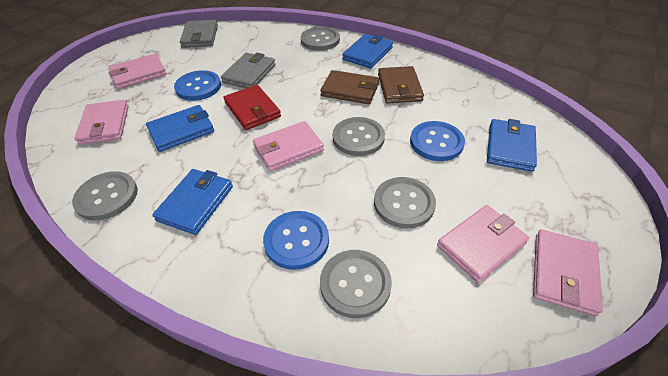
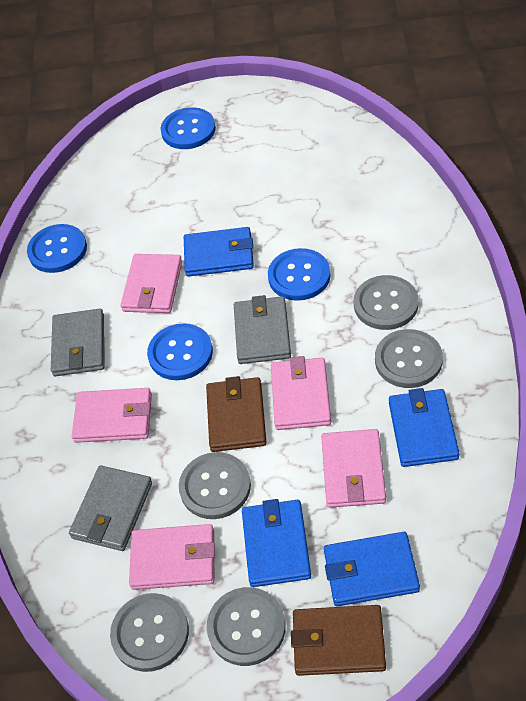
blue button: 3 -> 4
grey wallet: 2 -> 3
red wallet: 1 -> 0

